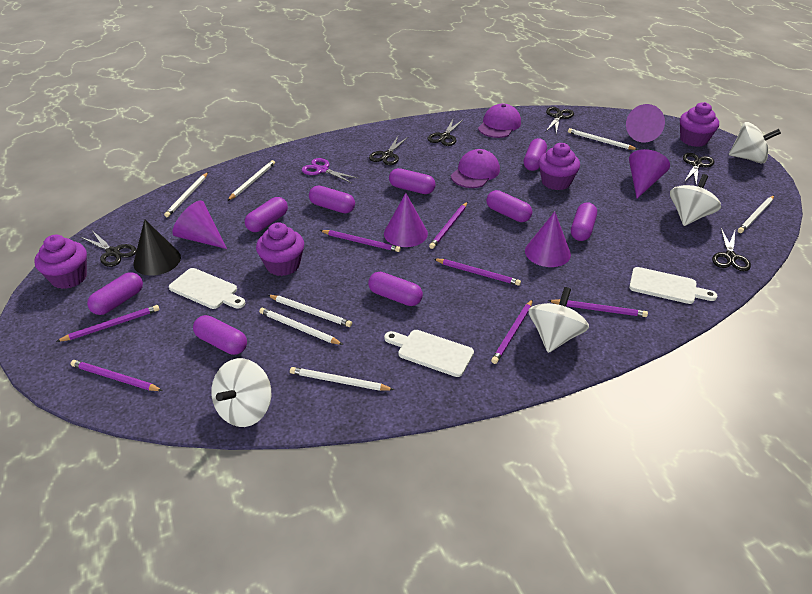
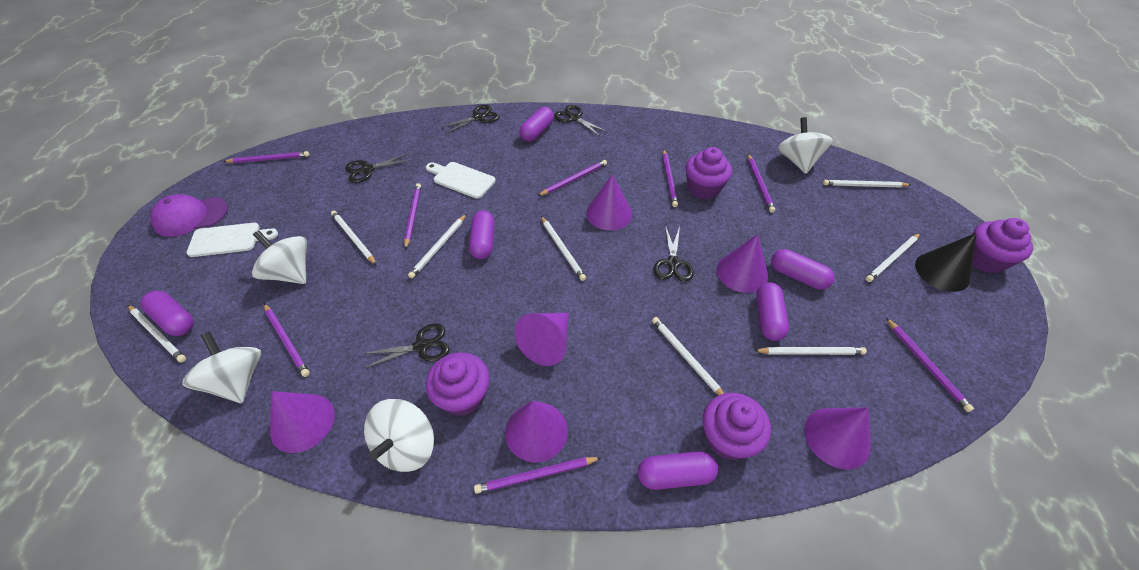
black scissors: 6 -> 5
purple cap: 2 -> 1
purple capsule: 9 -> 6
purple cone: 5 -> 6
purple pencil: 7 -> 8
purple scissors: 1 -> 0
white cutting board: 3 -> 2
white pencil: 7 -> 8

